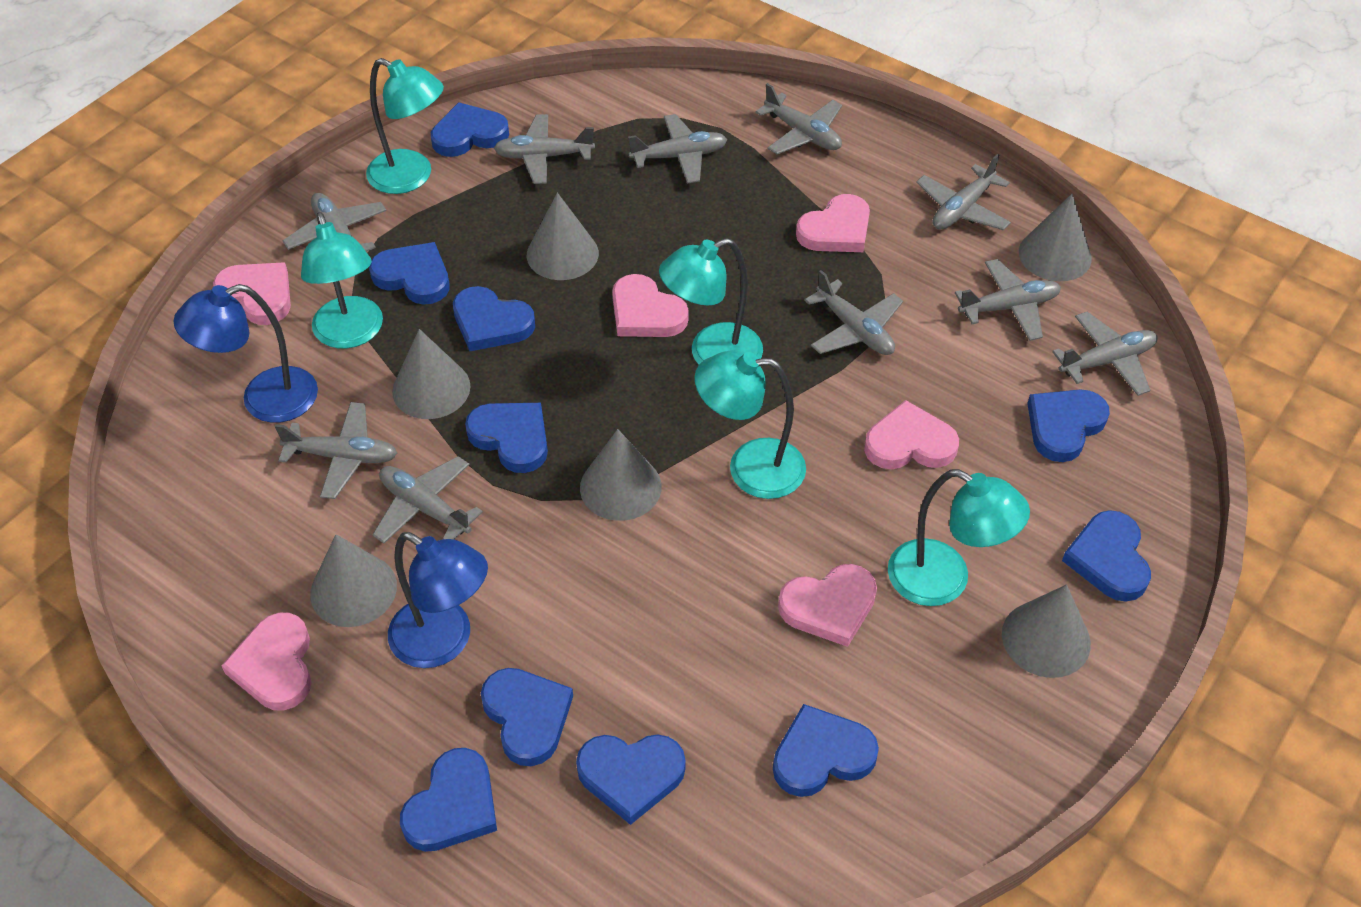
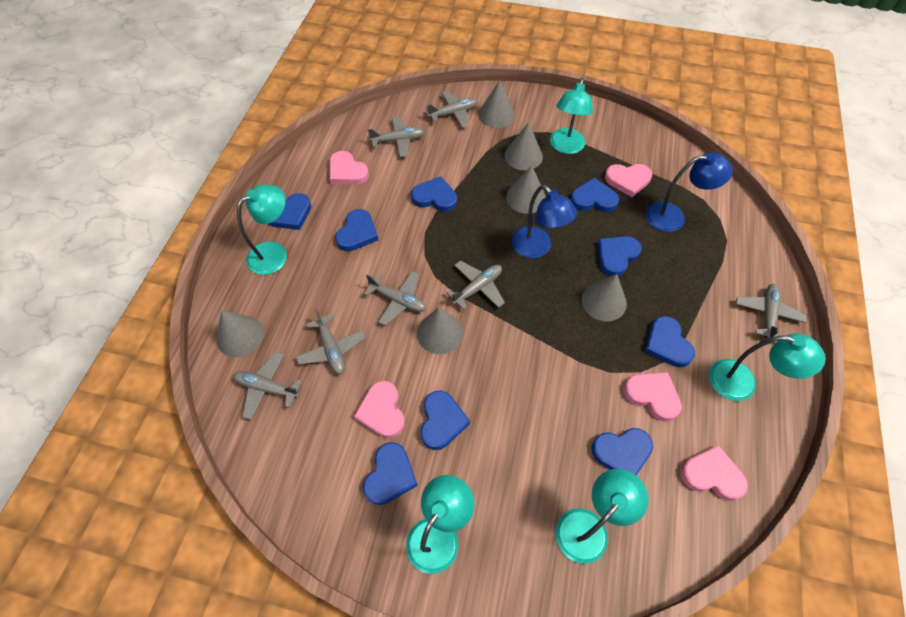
blue heart: 10 -> 9
grey plane: 10 -> 7
pink heart: 6 -> 5

